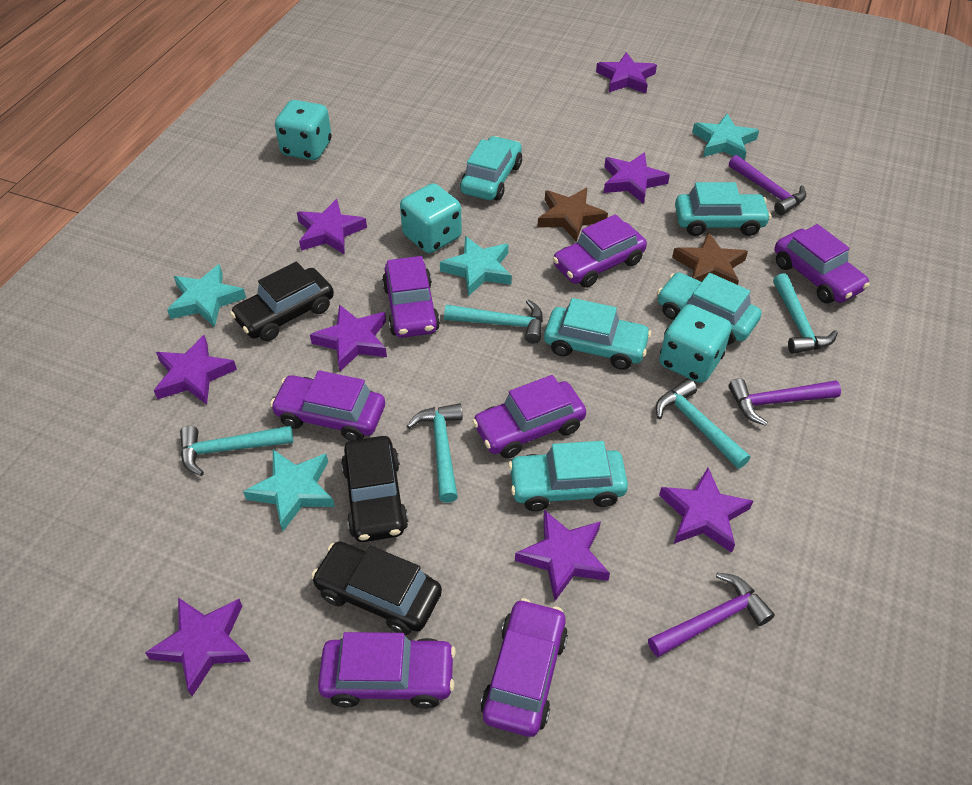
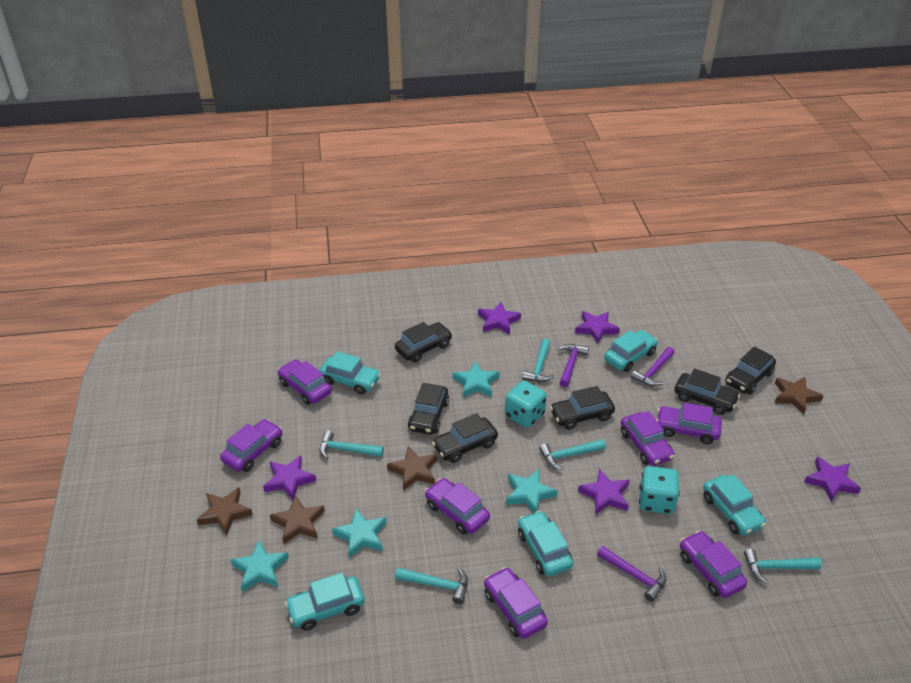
black car: 3 -> 6
brown star: 2 -> 4
purple star: 8 -> 5
turquoise dice: 3 -> 2

